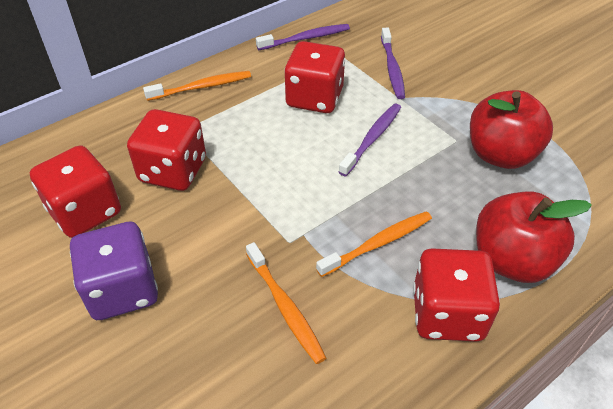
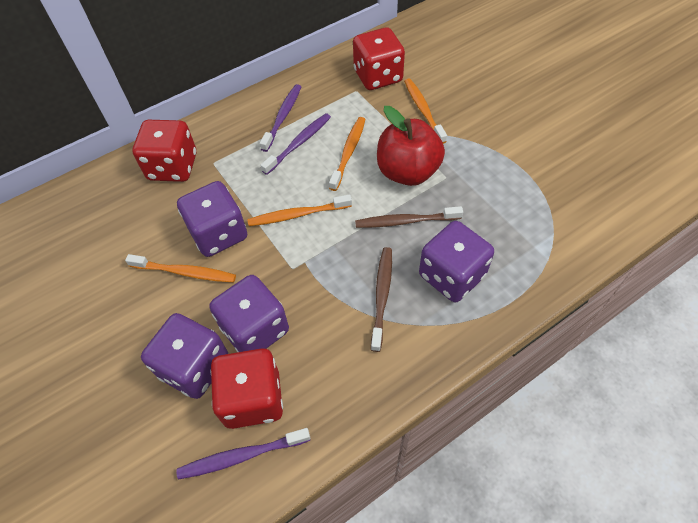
brown toothbrush: 0 -> 2
orange toothbrush: 3 -> 4
purple dice: 1 -> 4
red apple: 2 -> 1
red dice: 4 -> 3

